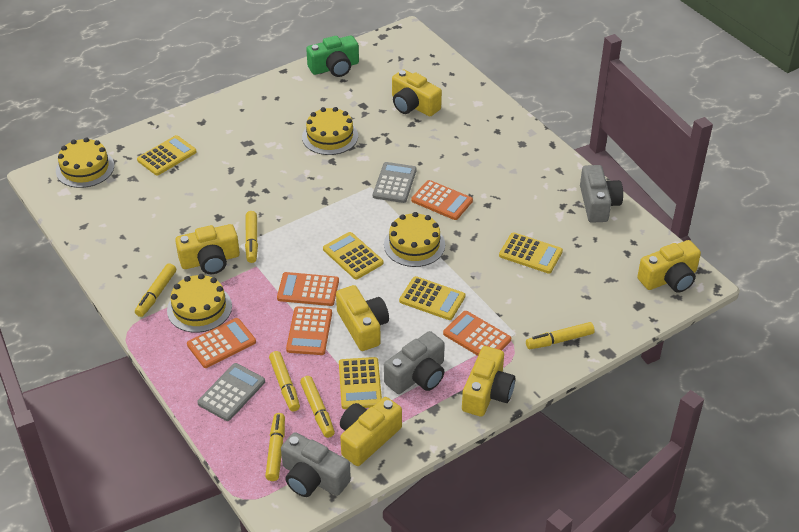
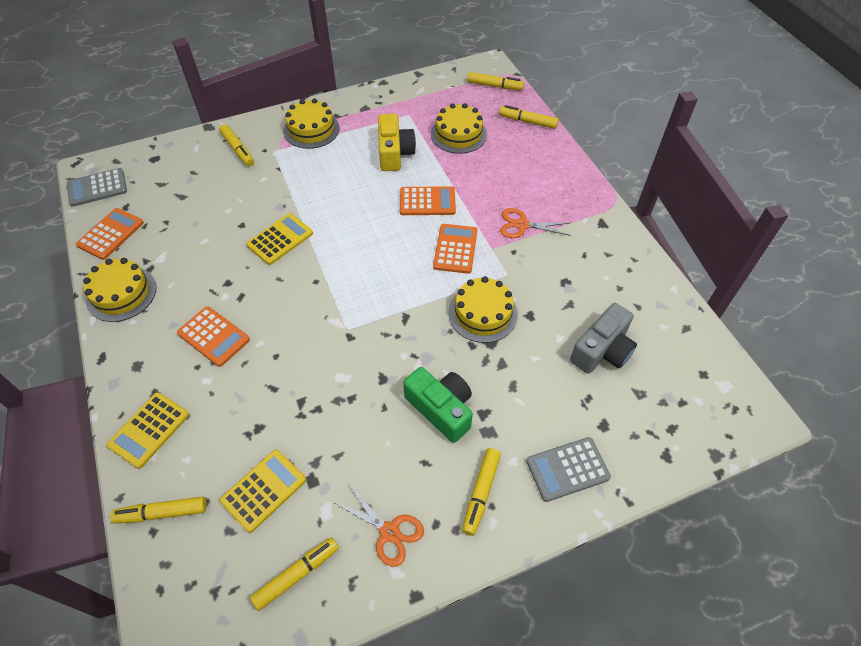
grey camera: 3 -> 1
orange calculator: 5 -> 4
orange scissors: 0 -> 2
yellow calculator: 5 -> 3
yellow camera: 6 -> 1

